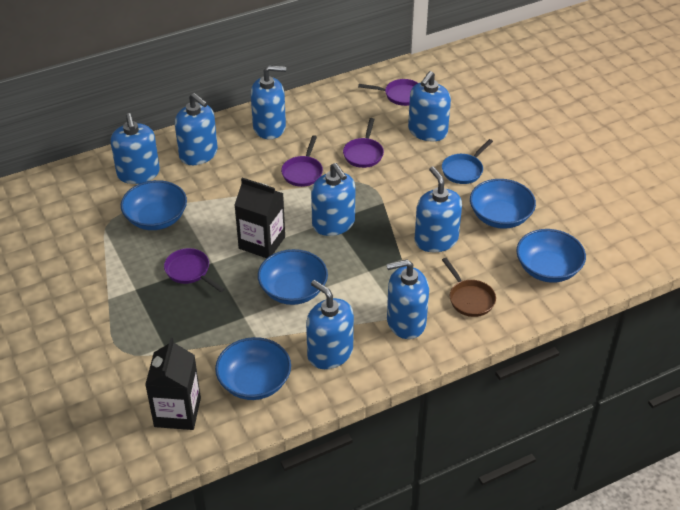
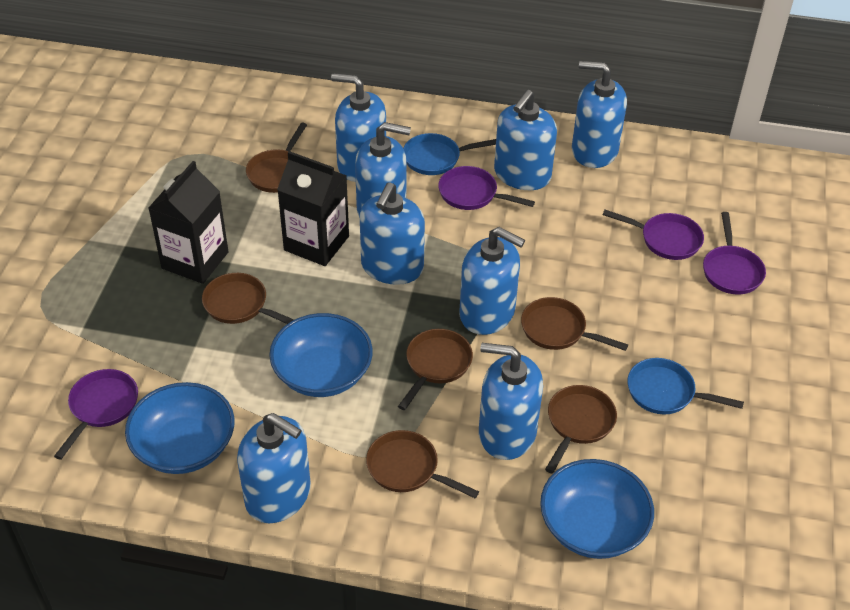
blue bowl: 5 -> 3
blue pan: 1 -> 2
brown pan: 1 -> 6

